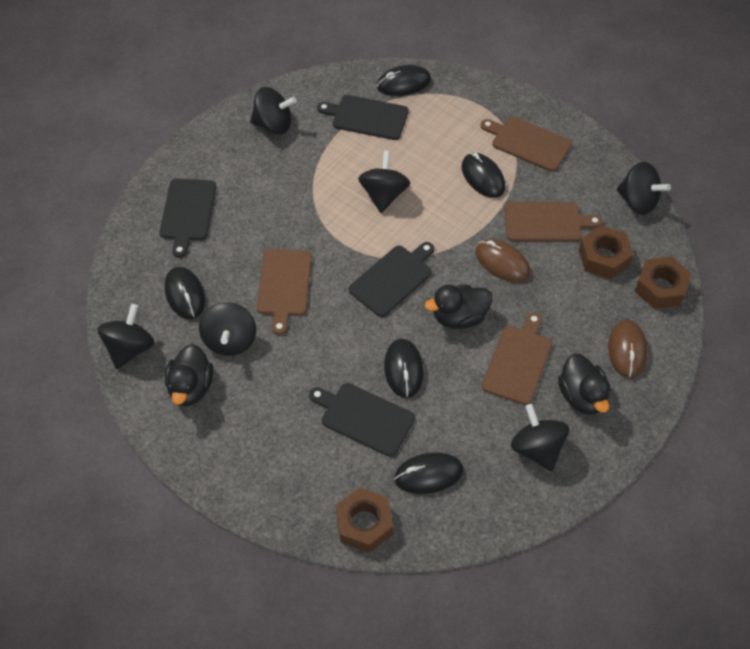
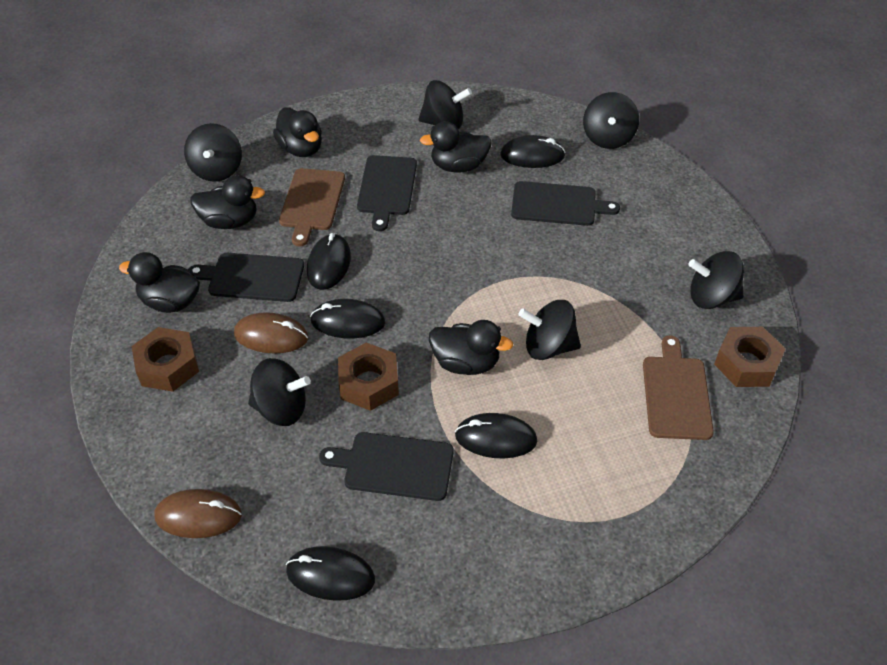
black duck: 3 -> 5
brown cutting board: 4 -> 2

